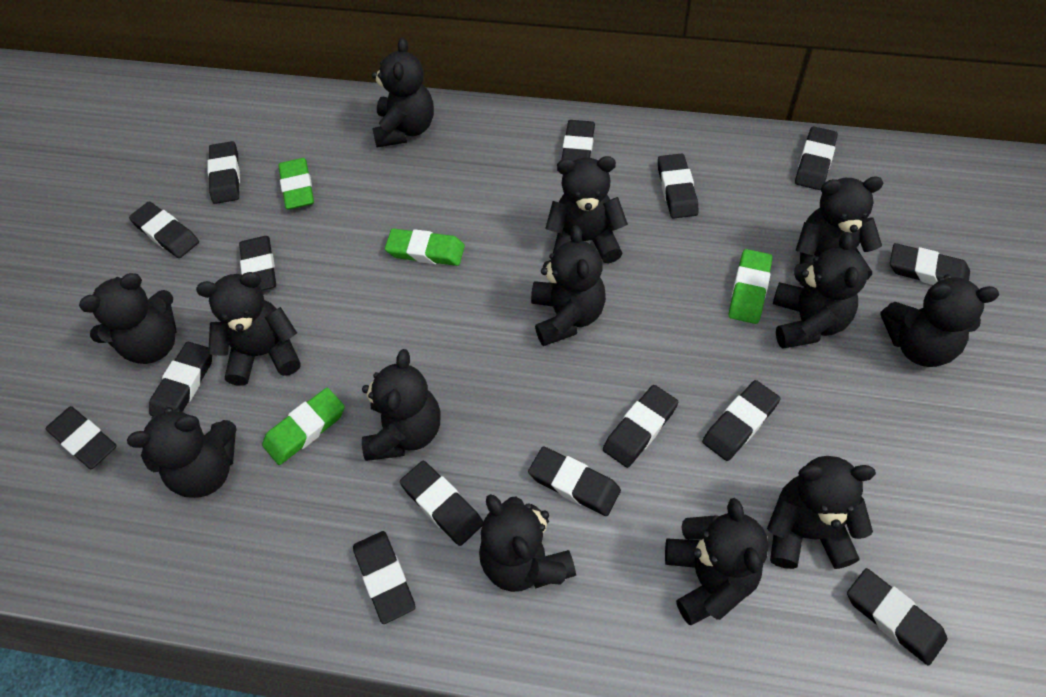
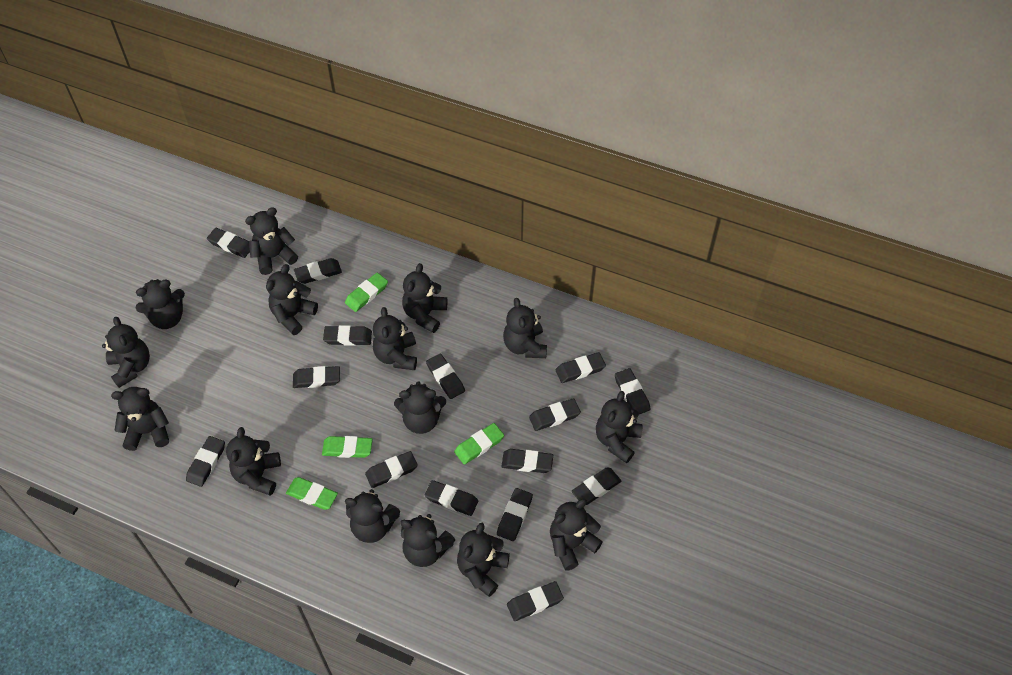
black teddy bear: 13 -> 15

